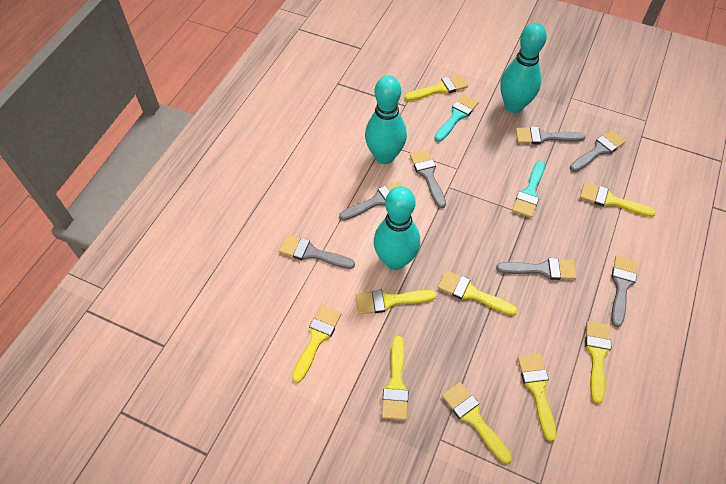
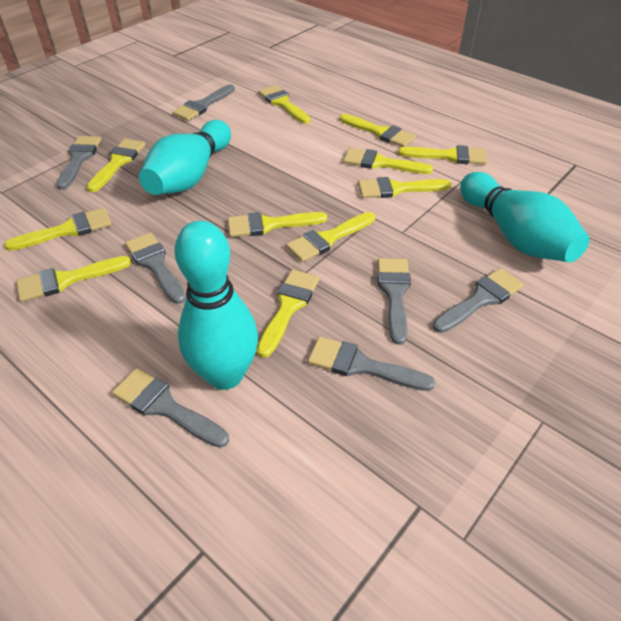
turquoise brush: 2 -> 0
yellow brush: 9 -> 11

